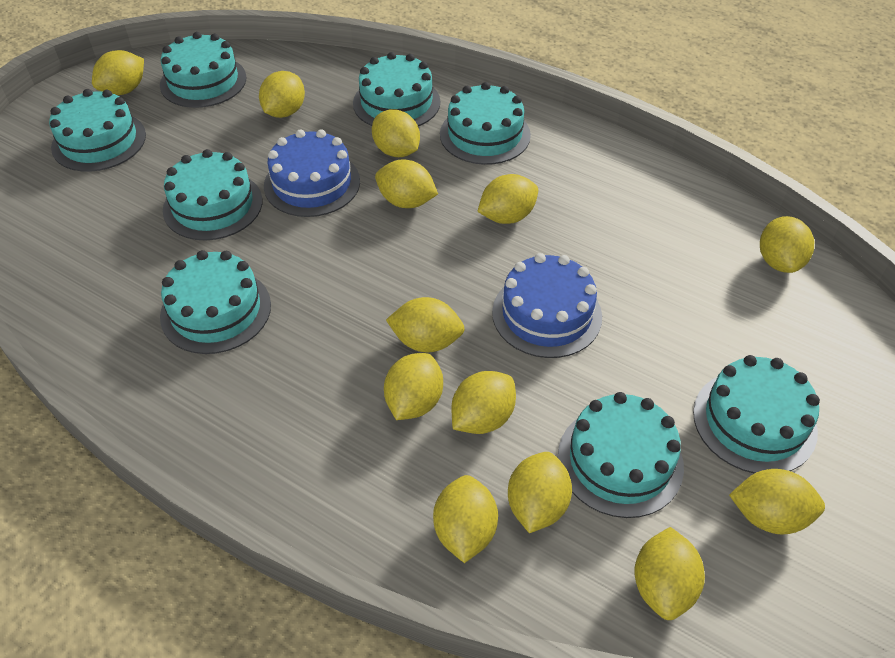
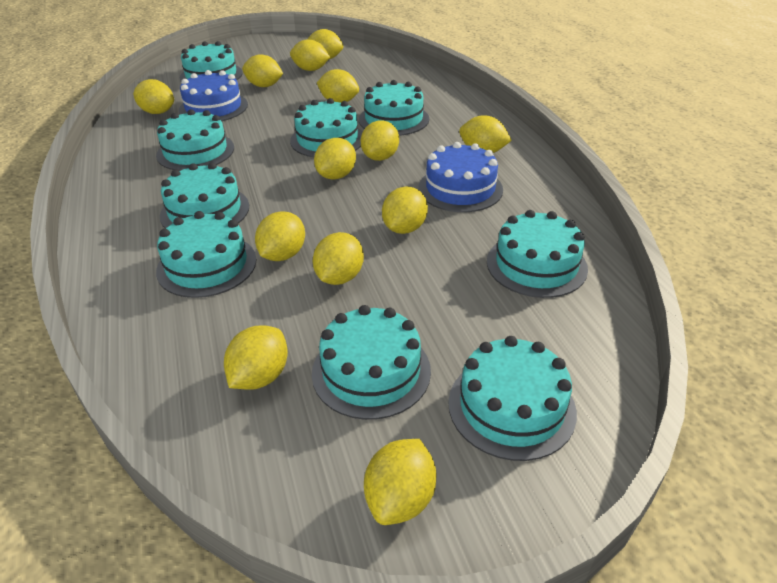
turquoise cake: 8 -> 9

